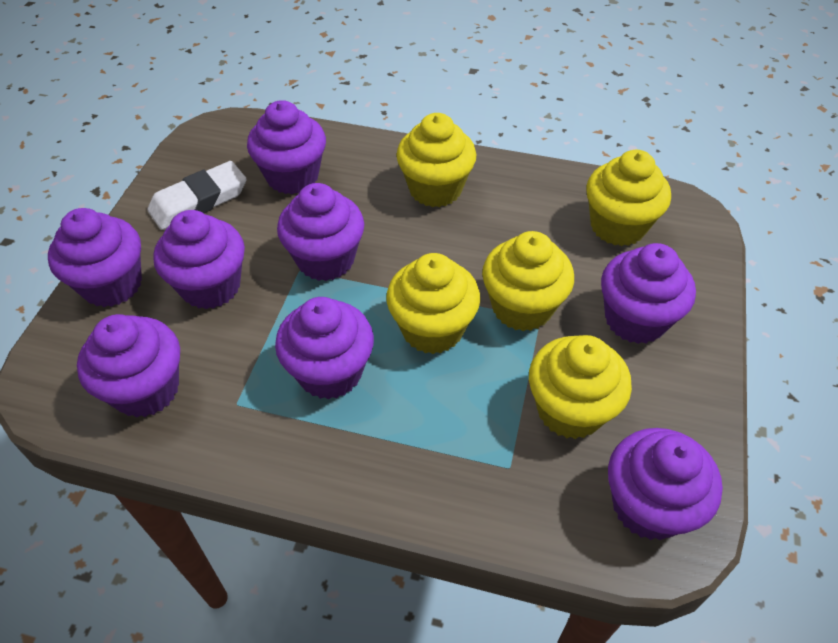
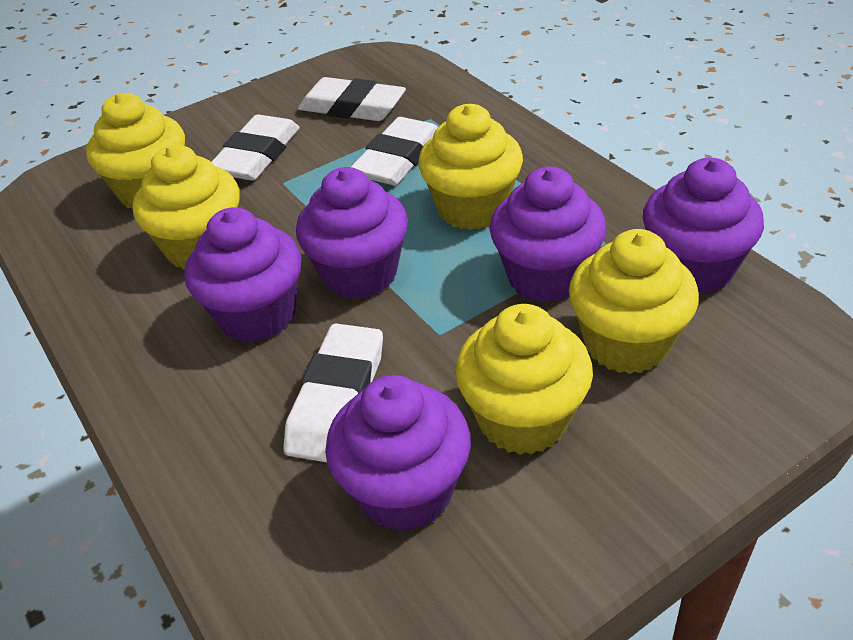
purple cupcake: 8 -> 5
white eraser: 1 -> 4

